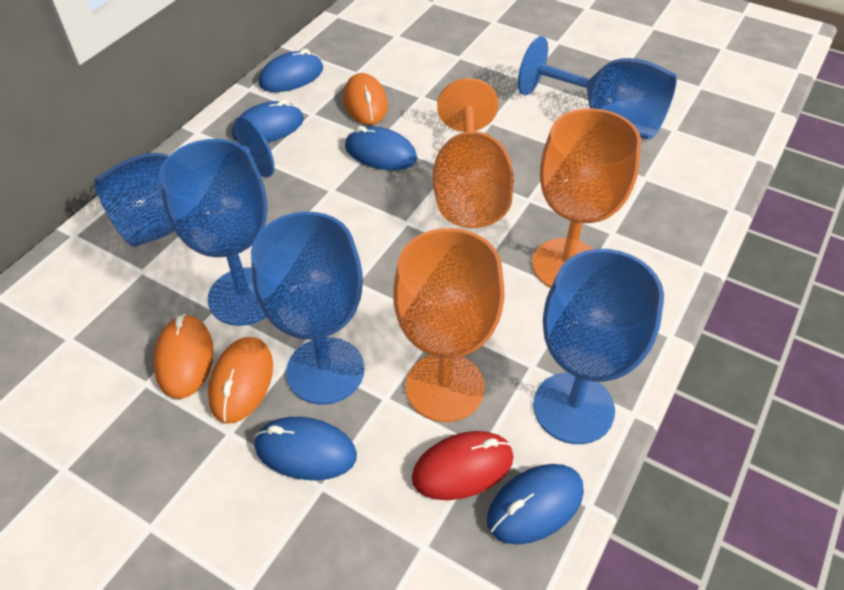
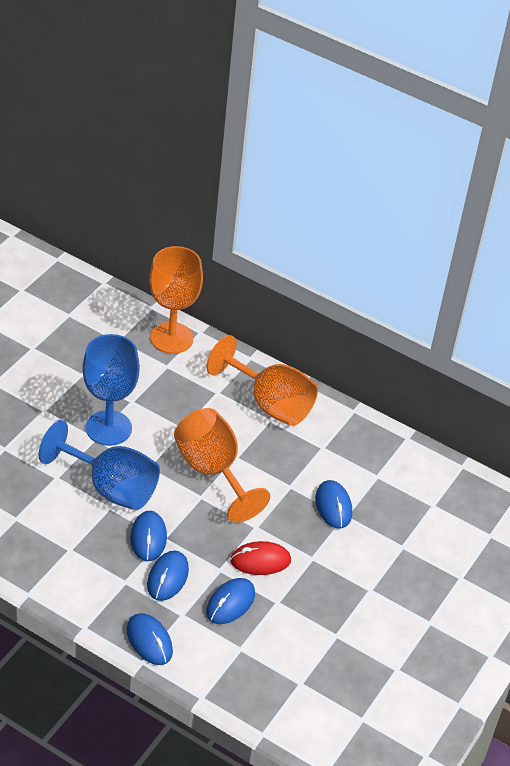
blue goblet: 5 -> 2
orange mouse: 3 -> 0

